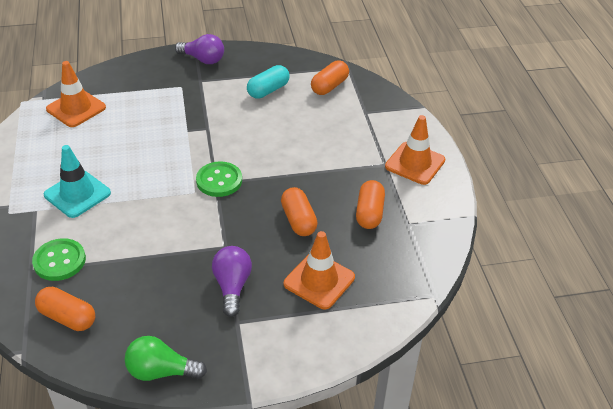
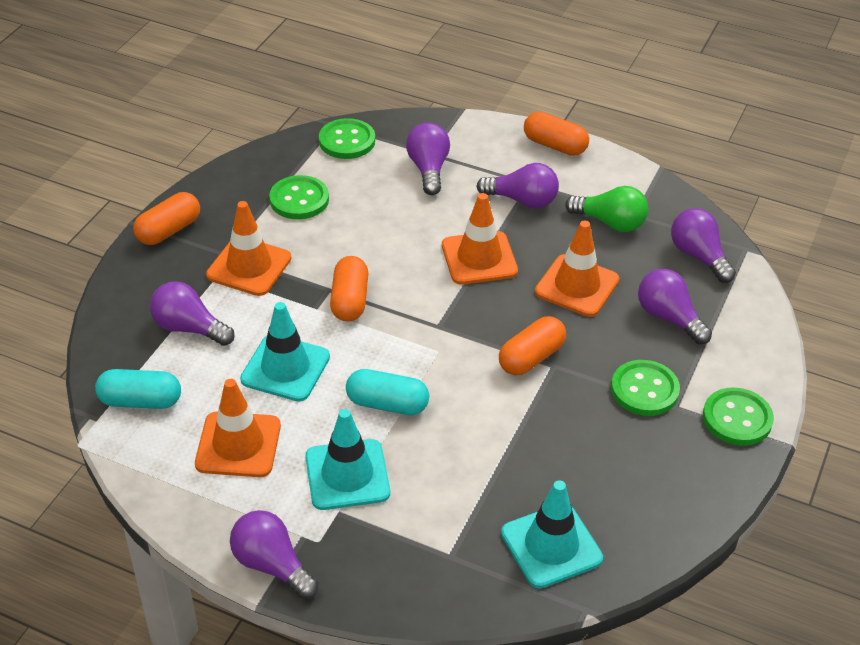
green button: 2 -> 4
orange traffic cone: 3 -> 4
purple light bulb: 2 -> 6
turquoise capsule: 1 -> 2
turquoise traffic cone: 1 -> 3

